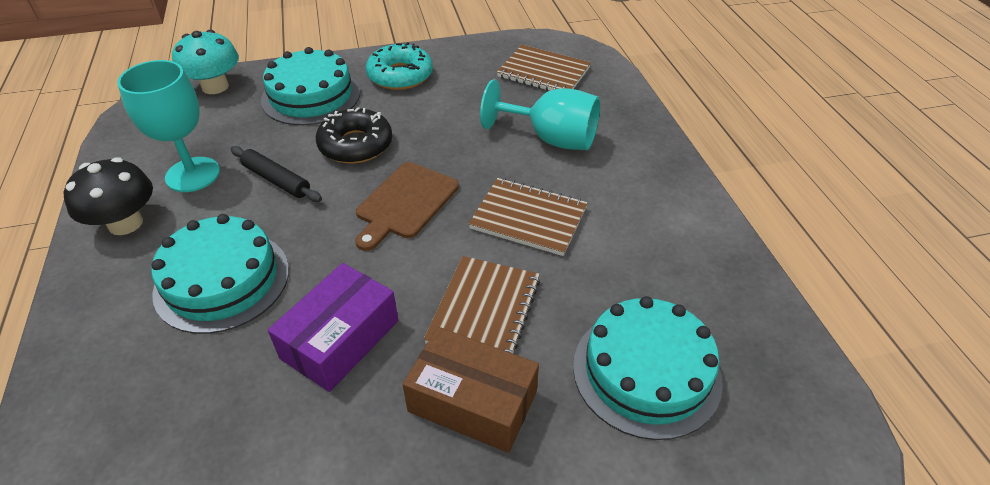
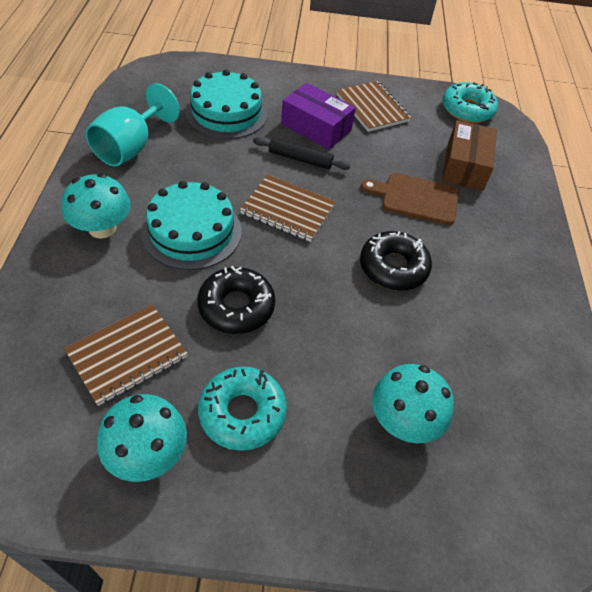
black donut: 1 -> 2
black mushroom: 1 -> 0
turquoise cake: 3 -> 2
turquoise donut: 1 -> 2
turquoise goblet: 2 -> 1
turquoise mushroom: 1 -> 3

